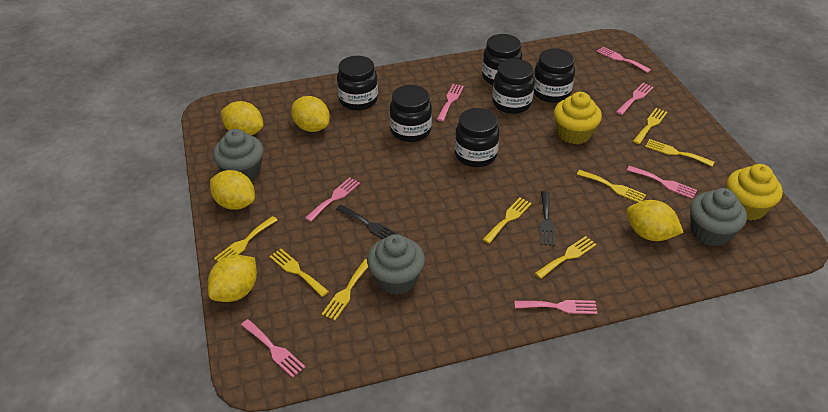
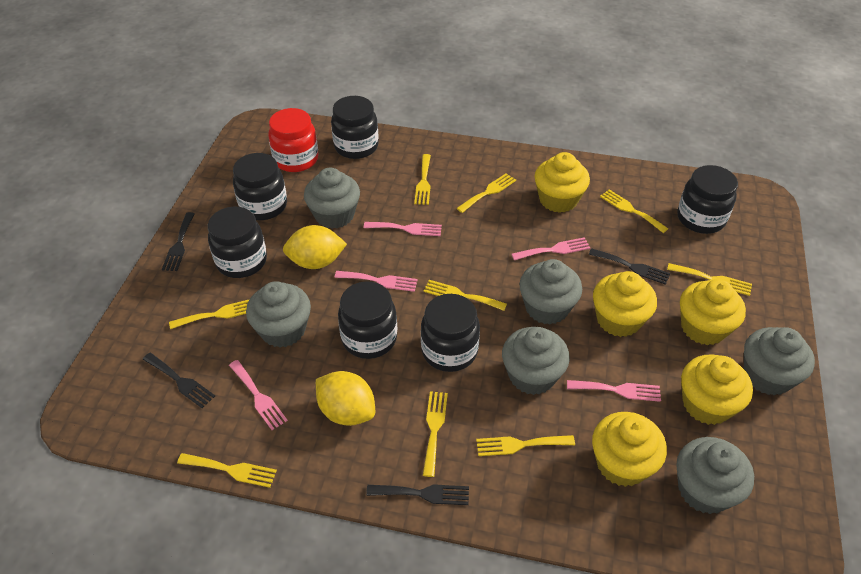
black fork: 2 -> 4
grey cupcake: 3 -> 6
pink fork: 7 -> 5
red jar: 0 -> 1
yellow cupcake: 2 -> 5
yellow fork: 8 -> 9
yellow lemon: 5 -> 2

